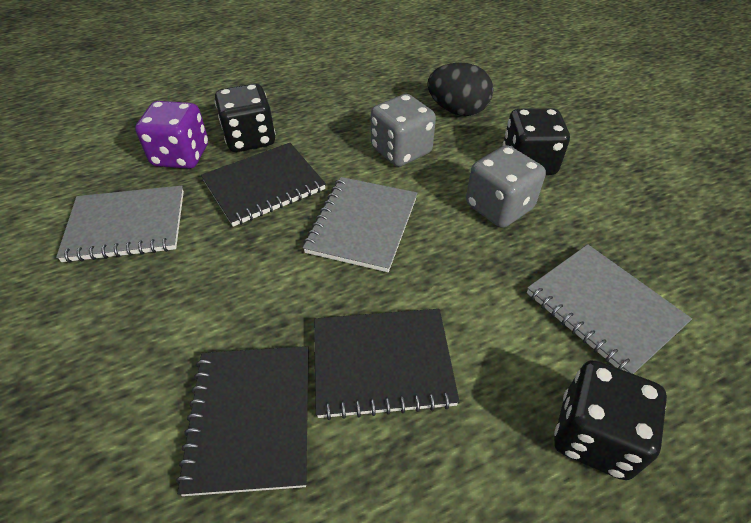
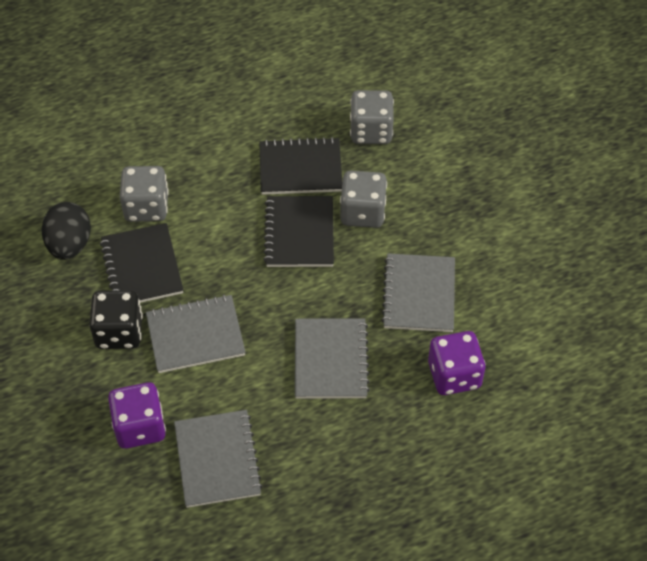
black dice: 3 -> 1
grey dice: 2 -> 3
grey notebook: 3 -> 4
purple dice: 1 -> 2

